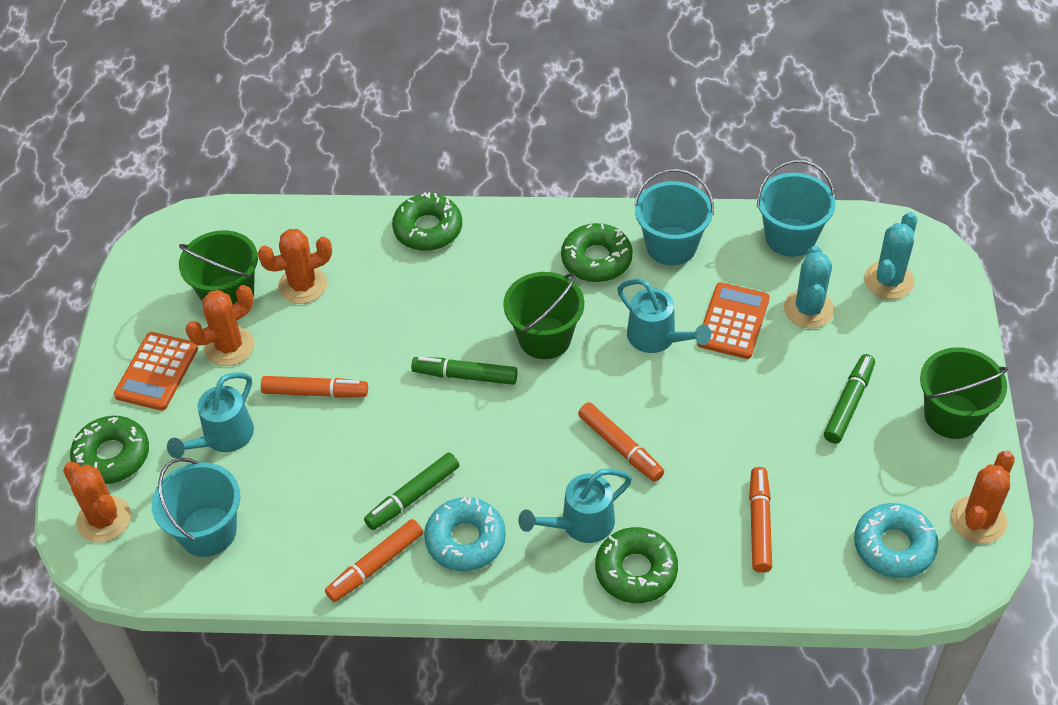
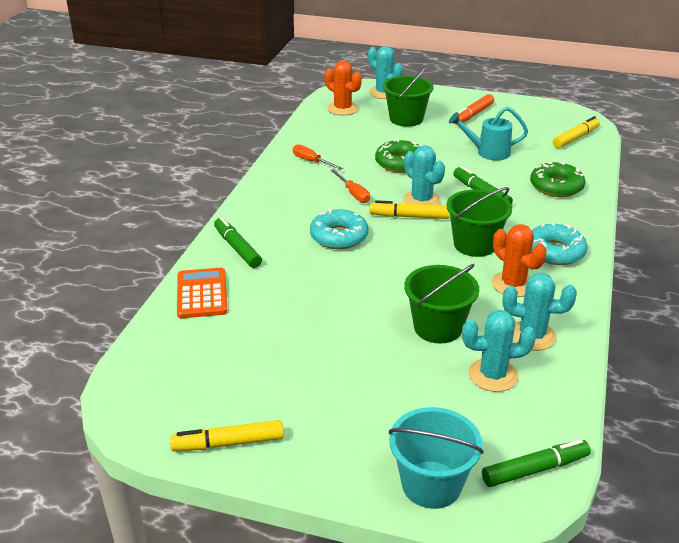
green donut: 4 -> 2
orange cactus: 4 -> 2
orange calculator: 2 -> 1
orange marker: 4 -> 1
orange screwdriver: 0 -> 2
turquoise bucket: 3 -> 1
turquoise cactus: 2 -> 4
turquoise watering can: 3 -> 1
yellow marker: 0 -> 3

